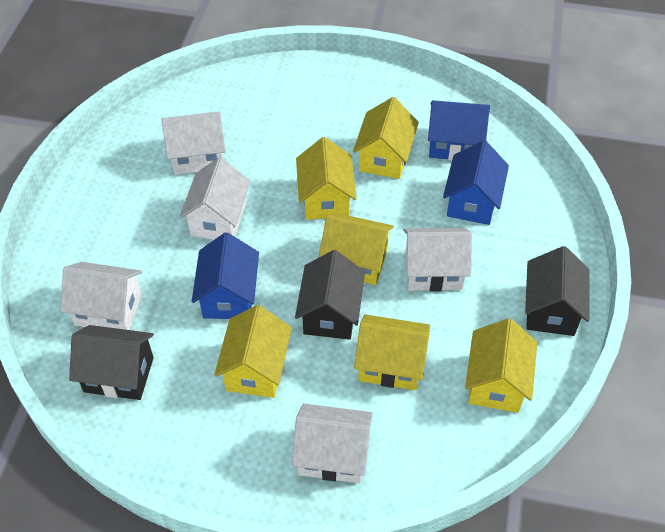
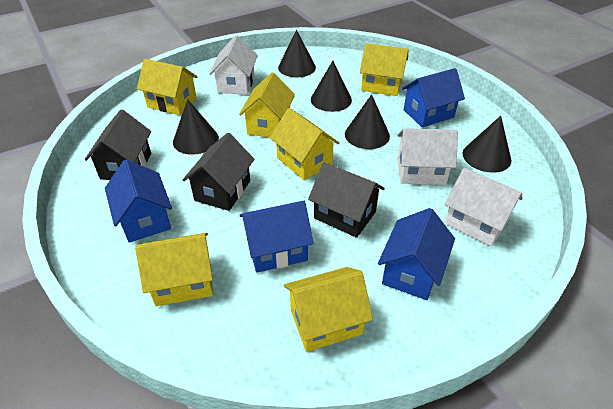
black cone: 0 -> 5
blue house: 3 -> 4
white house: 5 -> 3

